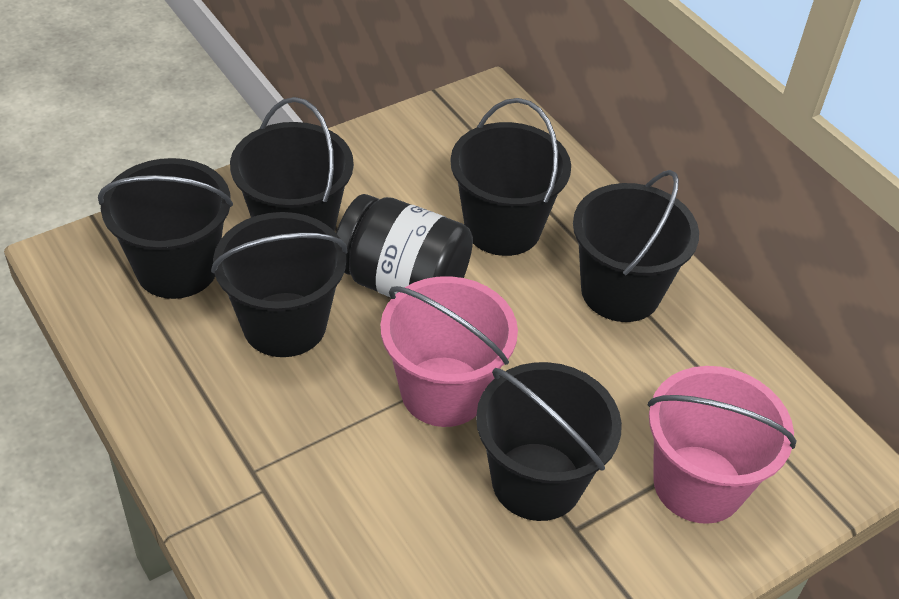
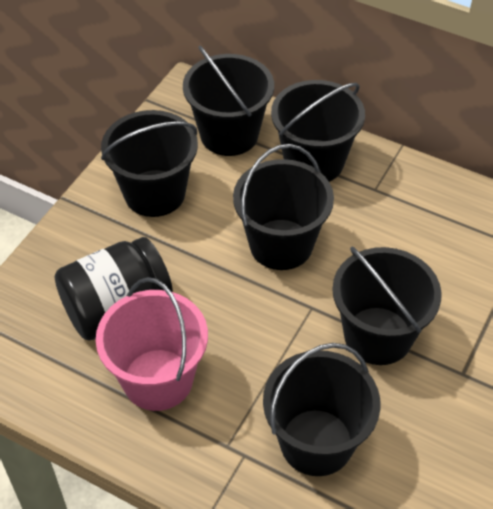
pink bucket: 2 -> 1

